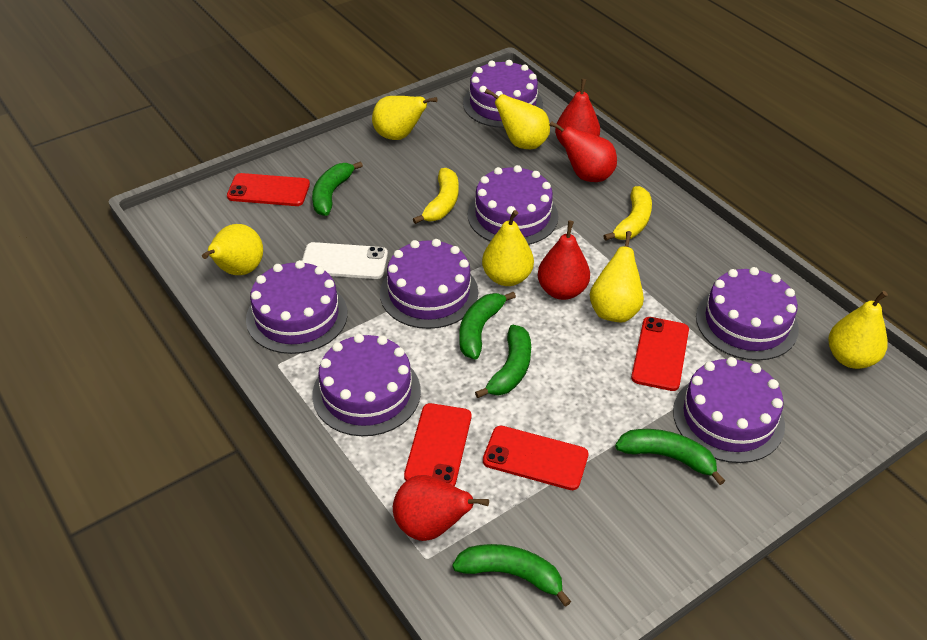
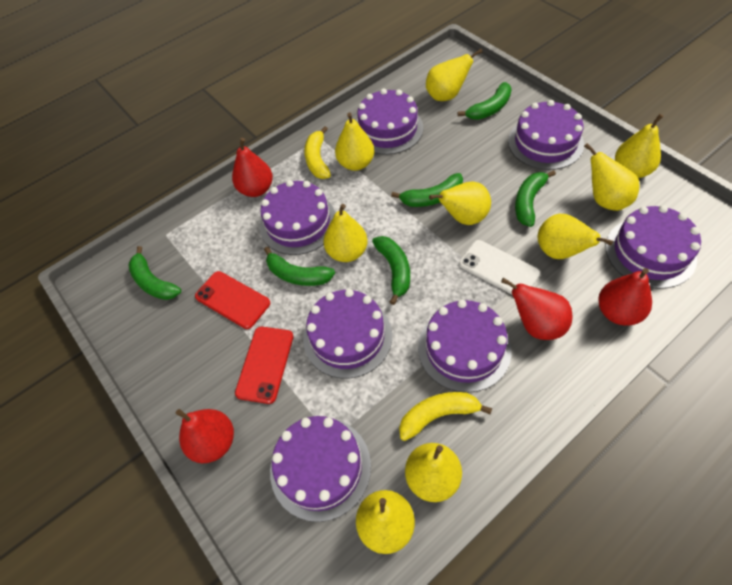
green banana: 5 -> 6
red phone: 4 -> 2
yellow pear: 6 -> 9

